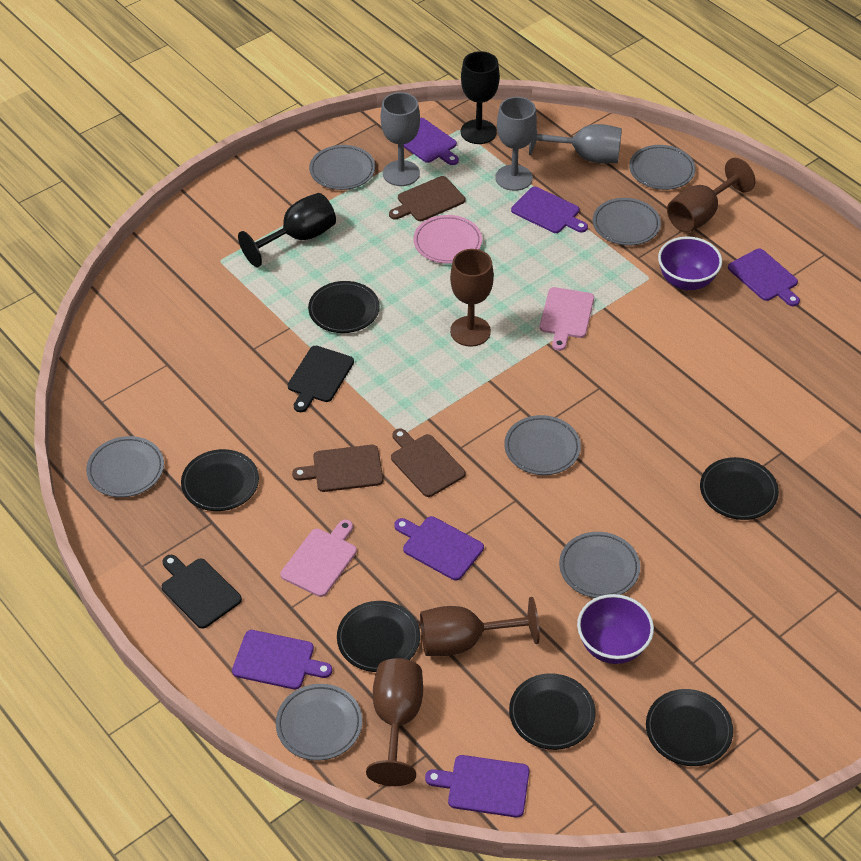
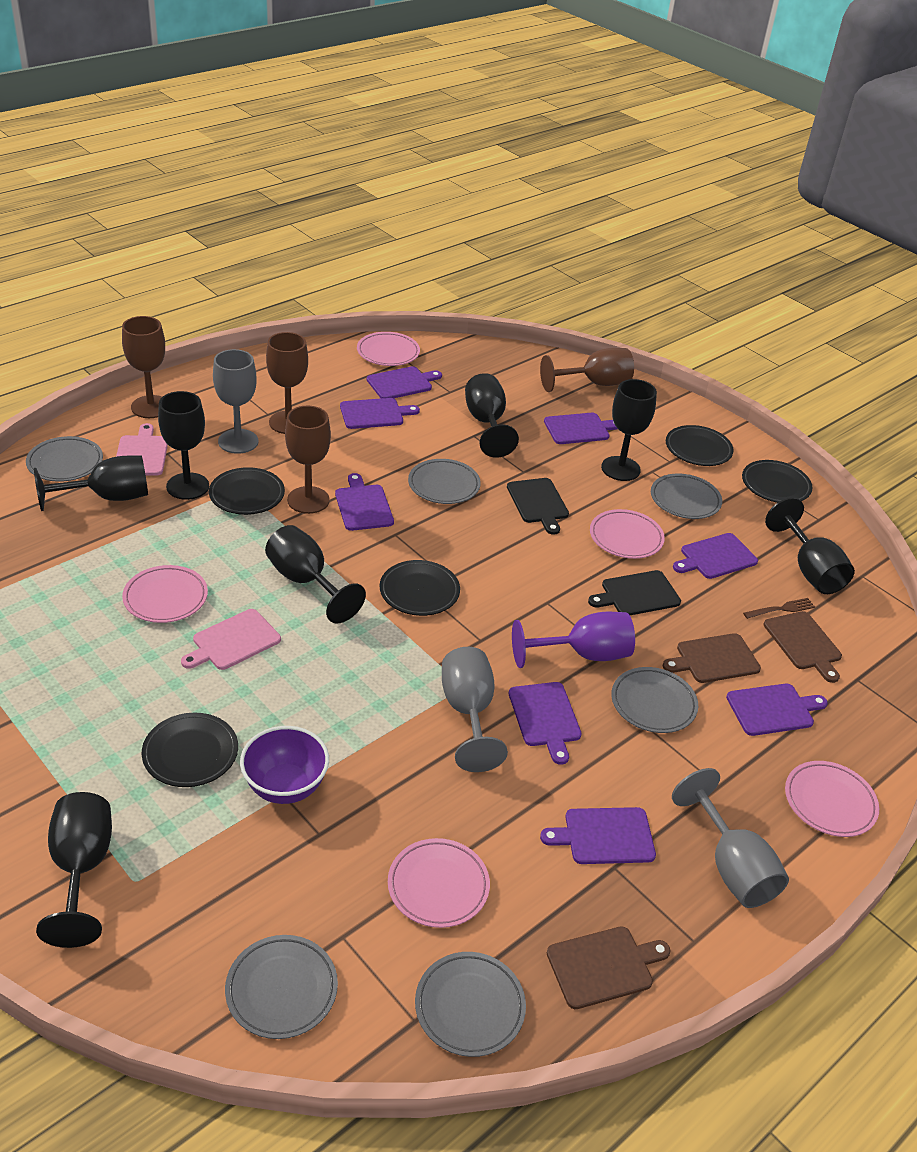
black goblet: 2 -> 7
black plate: 6 -> 5
brown fork: 0 -> 1
grey plate: 7 -> 6
pink plate: 1 -> 5
purple bowl: 2 -> 1
purple cutting board: 6 -> 8
purple goblet: 0 -> 1

